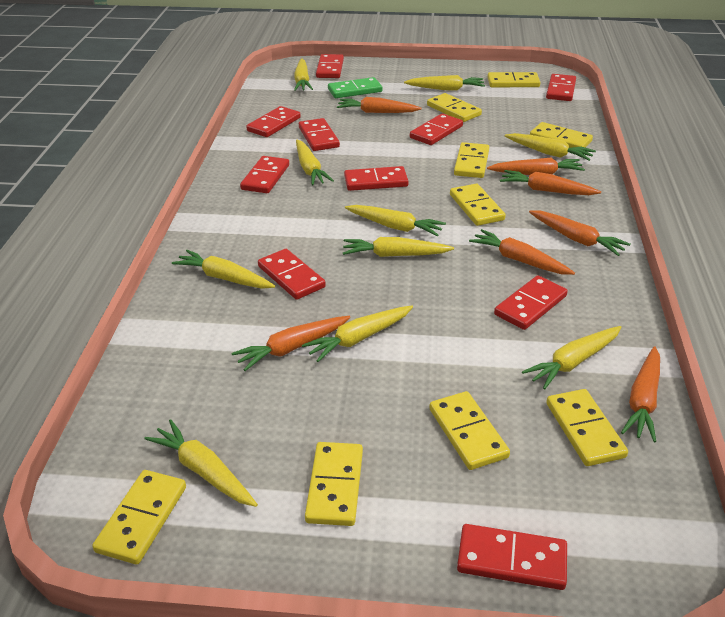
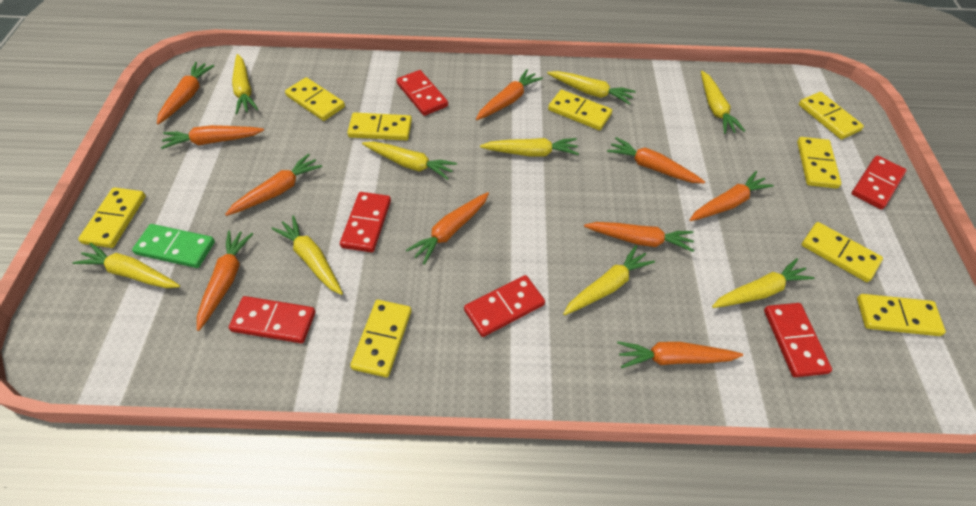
orange carrot: 7 -> 10
red domino: 10 -> 6
yellow carrot: 10 -> 9

